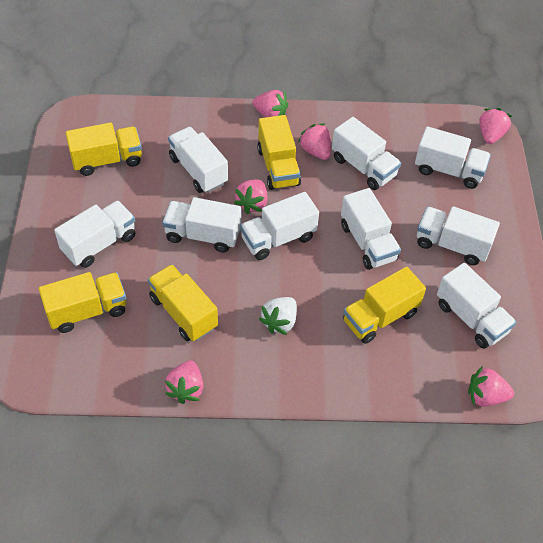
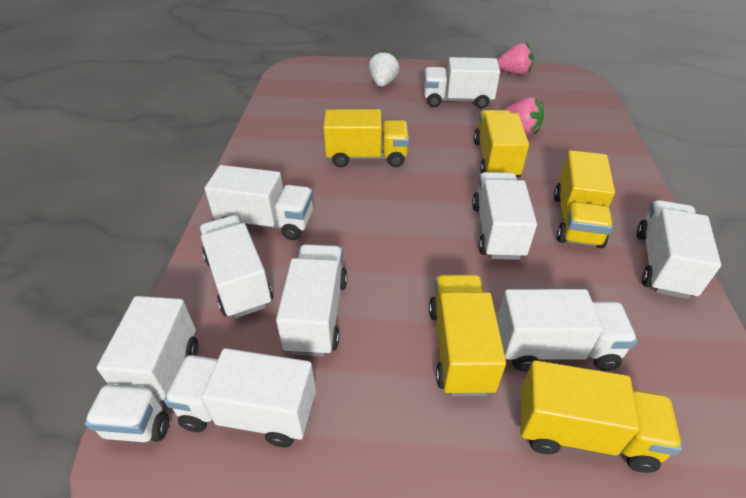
pink strawberry: 6 -> 2

